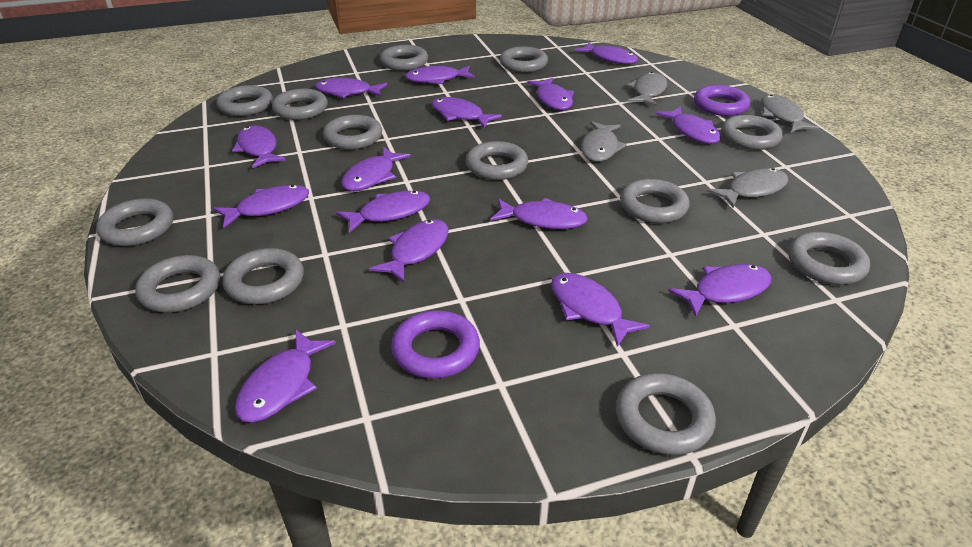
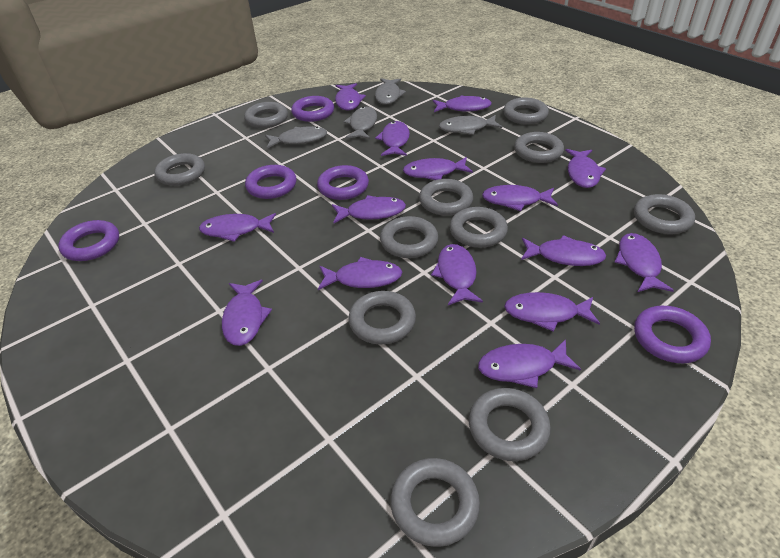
grey ring: 13 -> 11
purple ring: 2 -> 5

